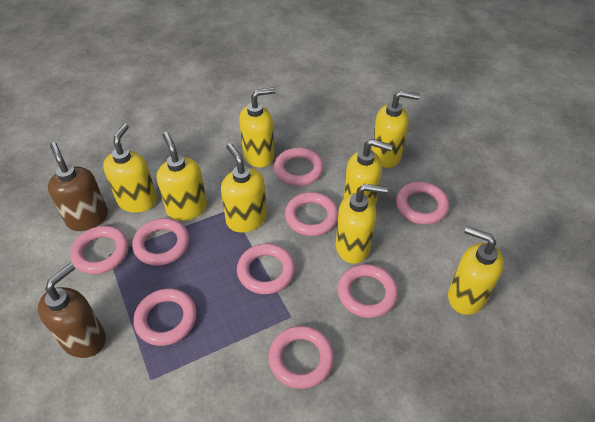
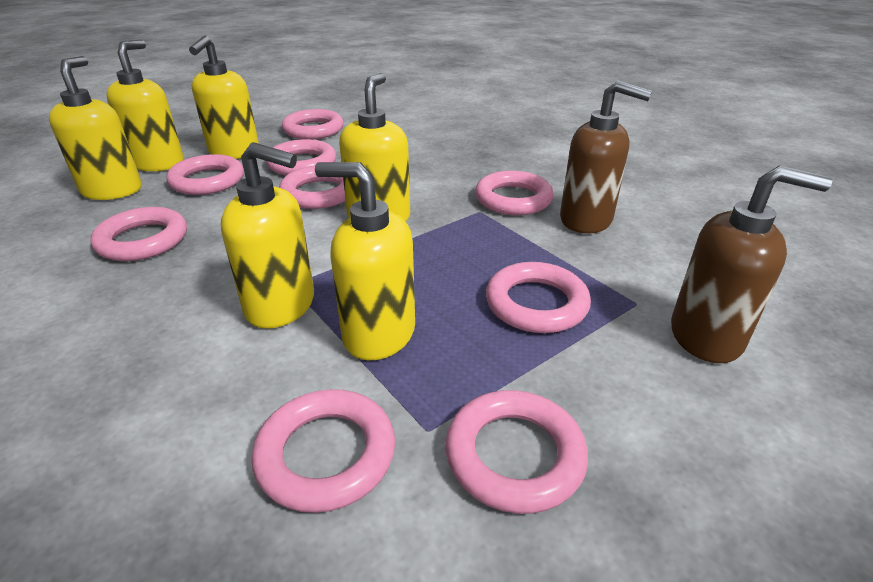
yellow soap dispenser: 8 -> 6

